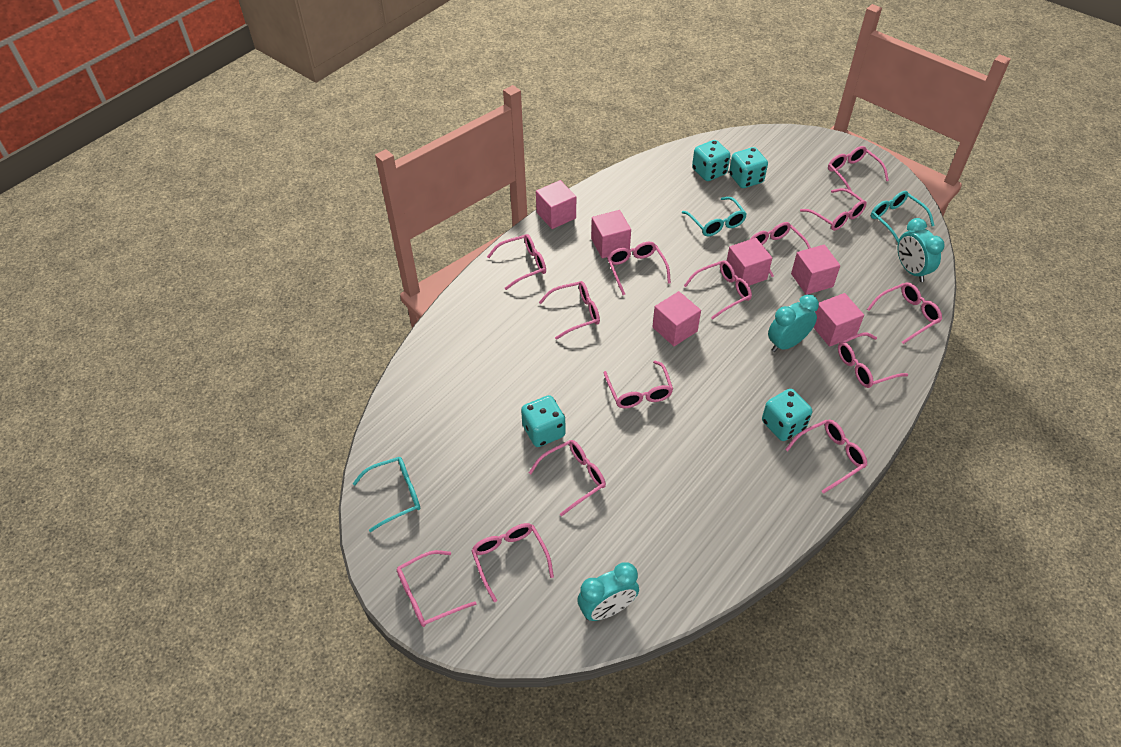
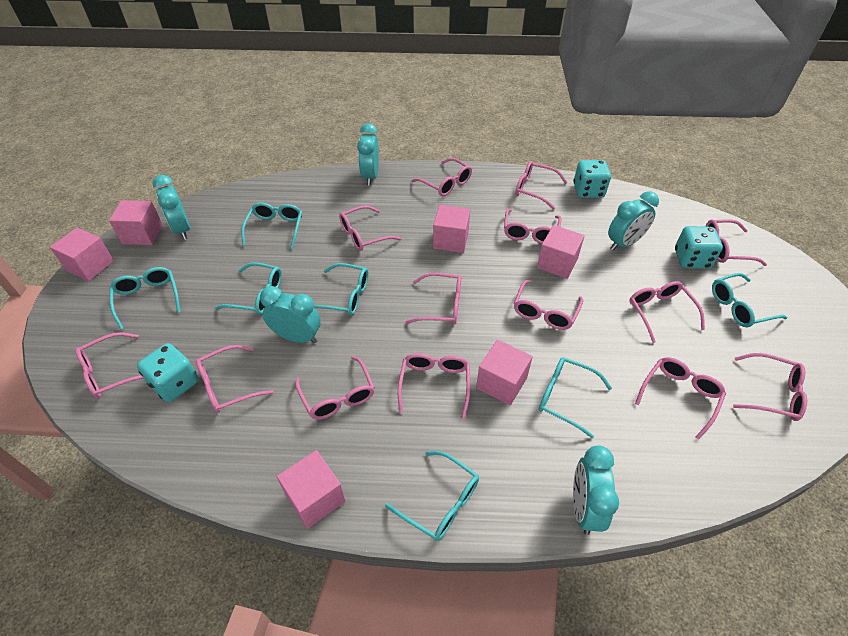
turquoise clock: 3 -> 5
turquoise dice: 4 -> 3
turquoise glasses: 3 -> 7

